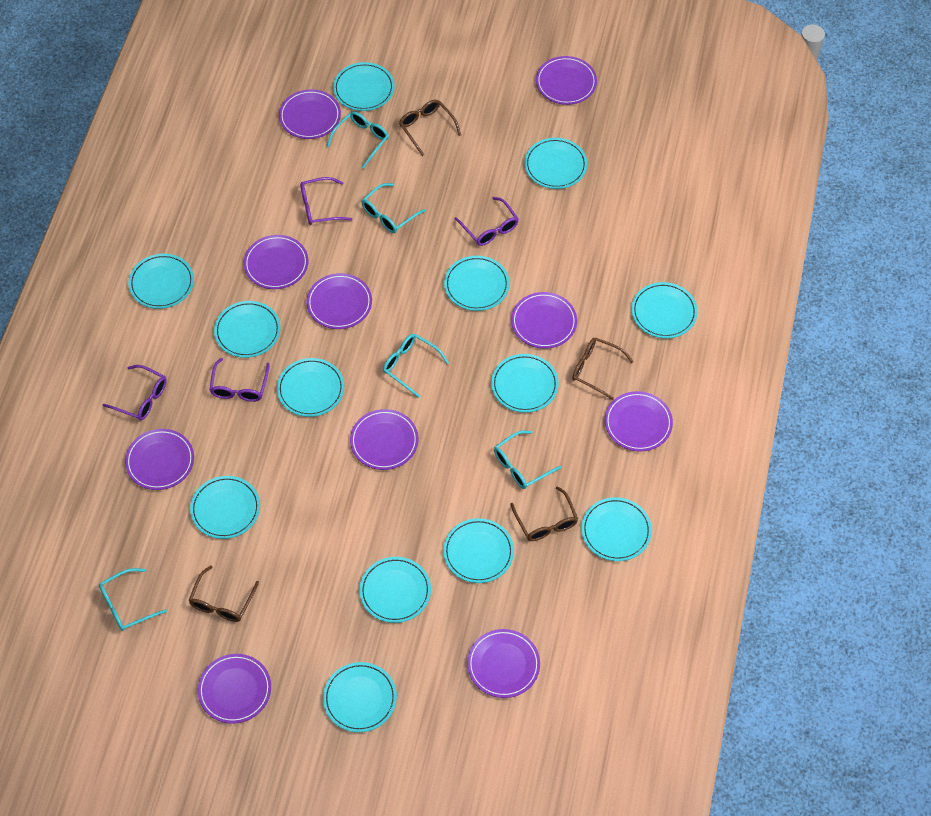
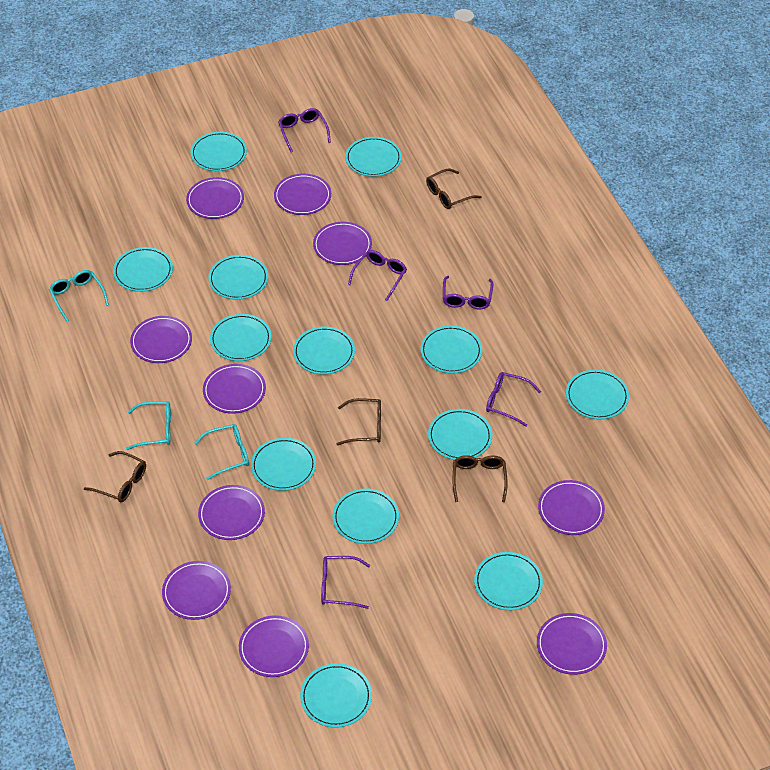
purple glasses: 4 -> 5
turquoise glasses: 5 -> 3

